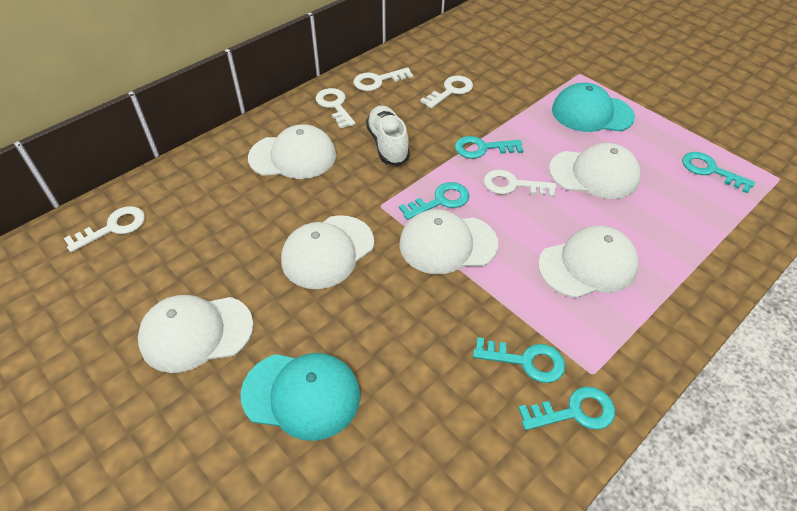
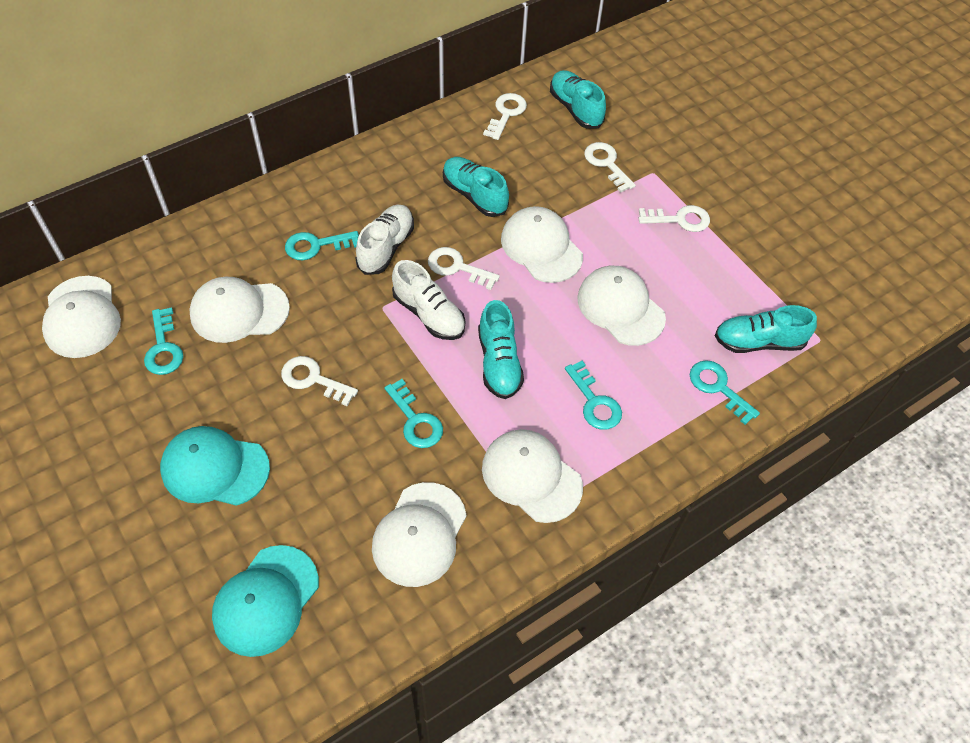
turquoise shoe: 0 -> 4
white shoe: 1 -> 2

